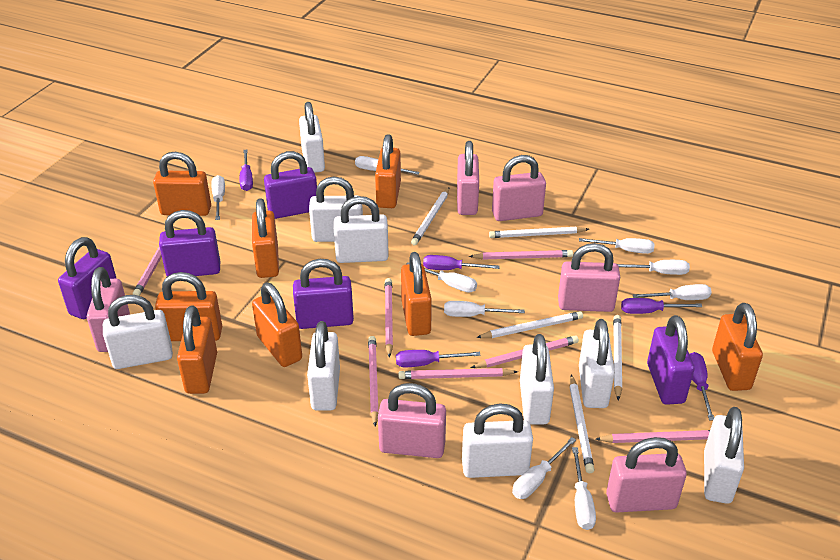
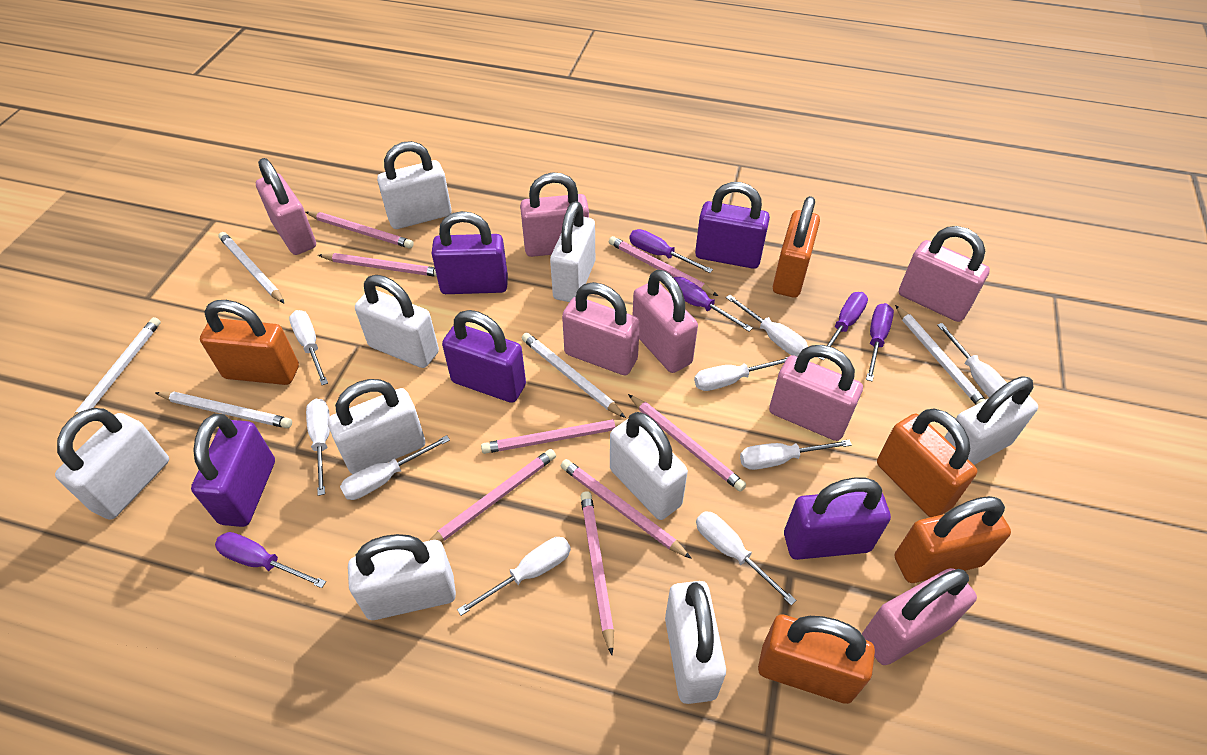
orange padlock: 8 -> 5
pink padlock: 6 -> 7
pink pencil: 7 -> 8

